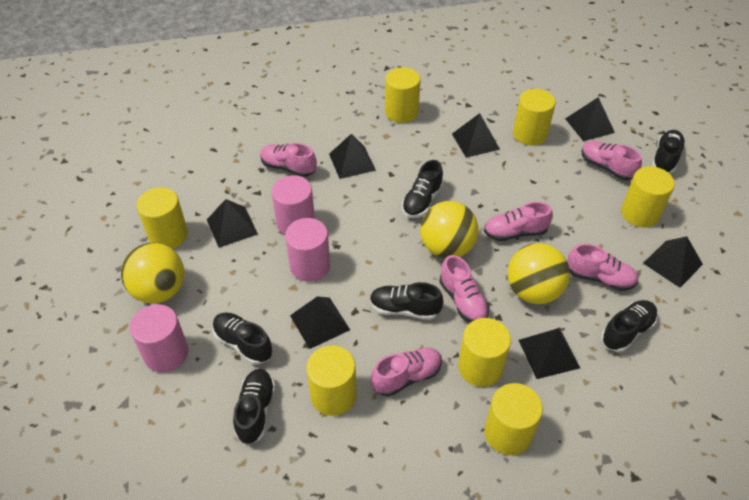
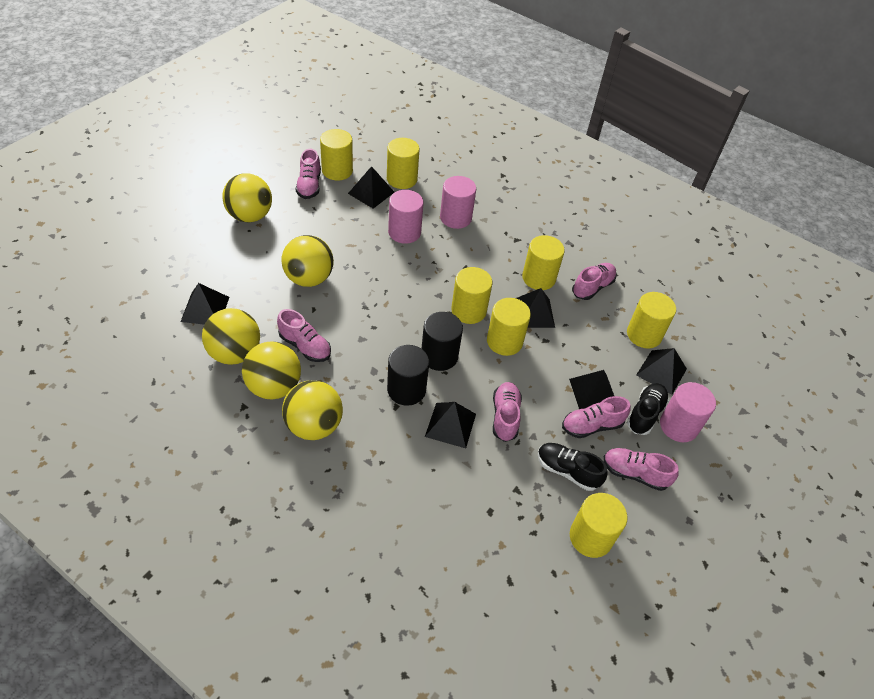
black cylinder: 0 -> 2
black pyramid: 7 -> 6
black shoe: 6 -> 2
yellow ball: 3 -> 5

